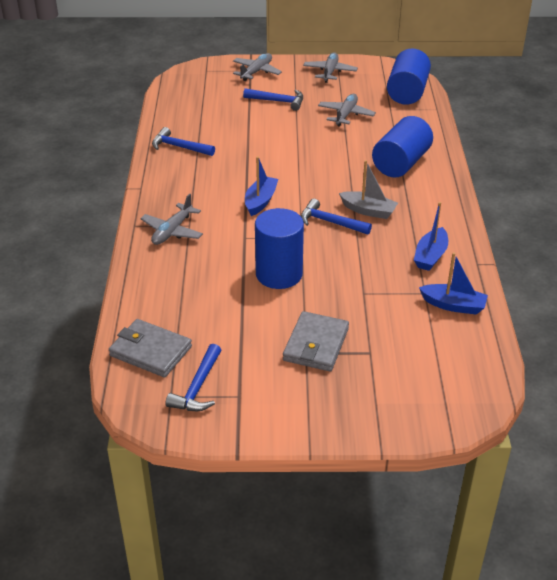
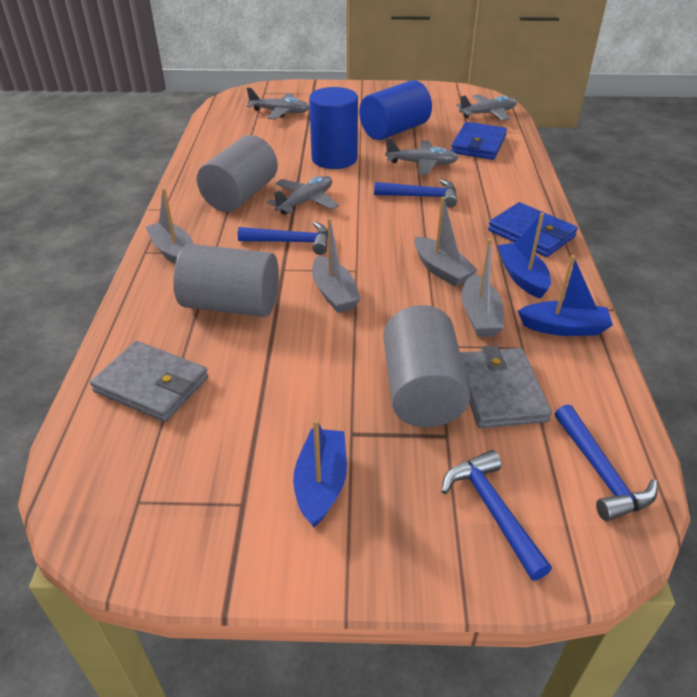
blue cylinder: 3 -> 2
blue wallet: 0 -> 2
grey boat: 1 -> 4
grey cylinder: 0 -> 3

